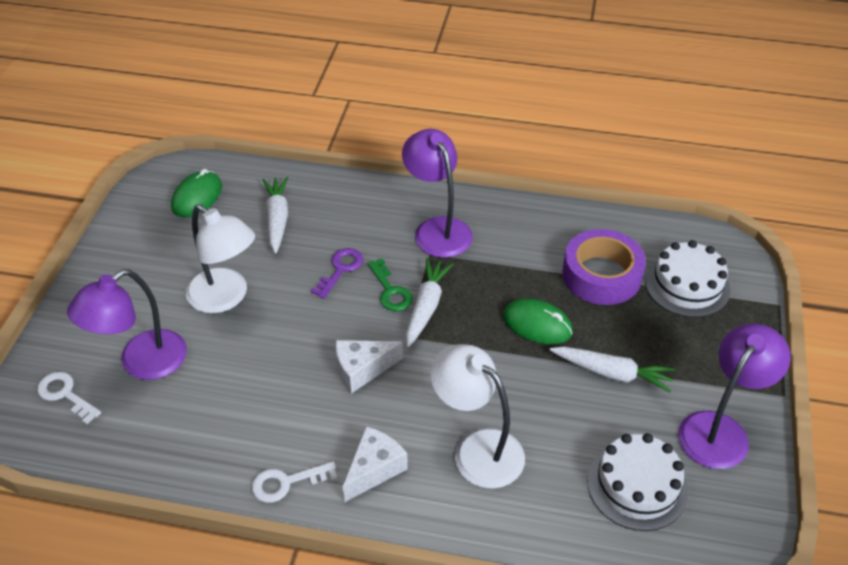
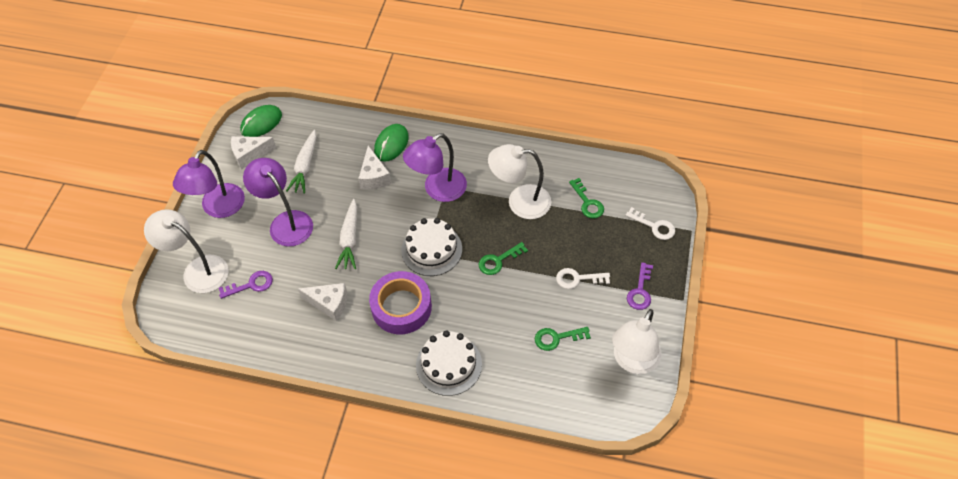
green key: 1 -> 3
purple key: 1 -> 2
white carrot: 3 -> 2
white cheese: 2 -> 3
white lamp: 2 -> 3

